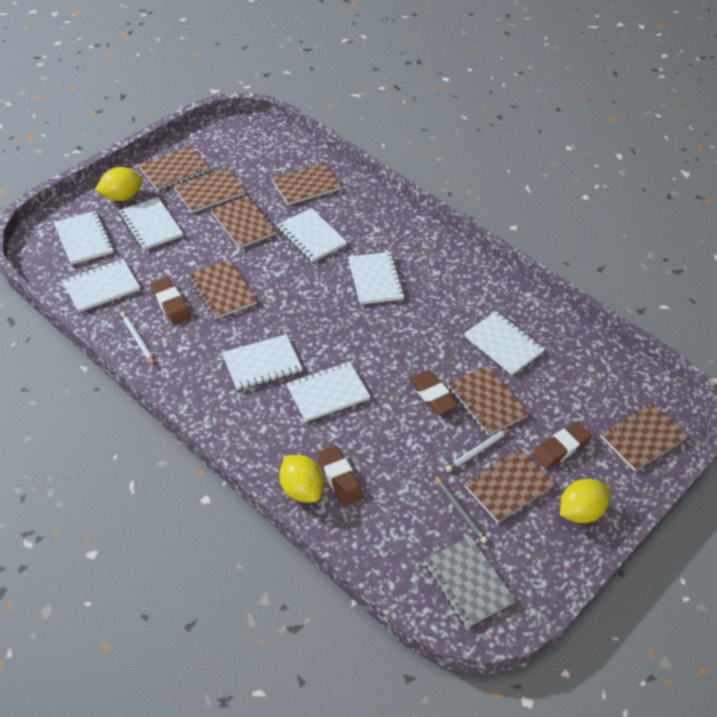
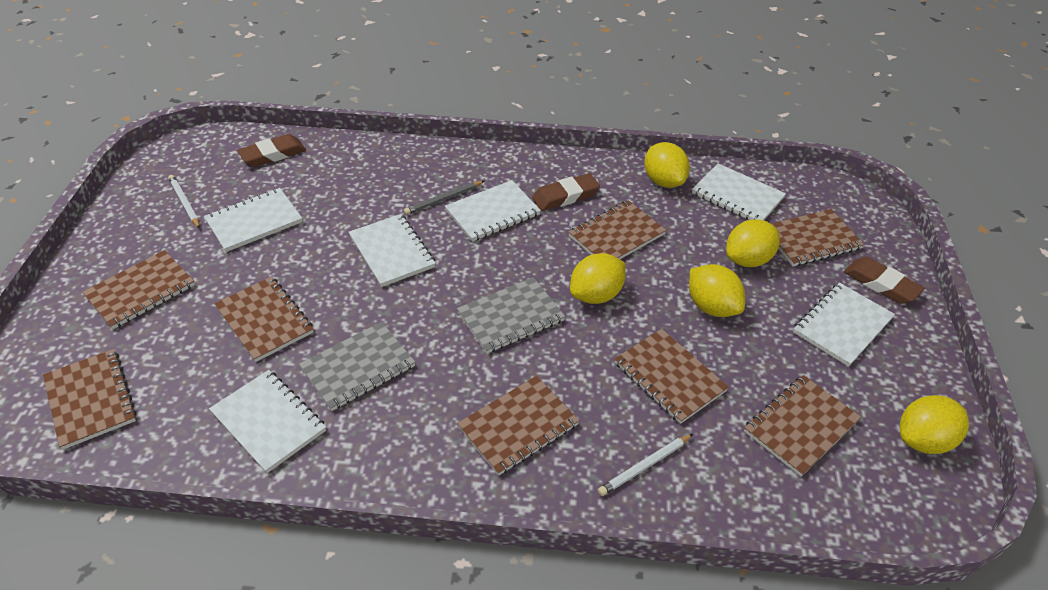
brown eraser: 4 -> 3
grey notebook: 1 -> 2
white notebook: 8 -> 6
yellow lemon: 3 -> 5

